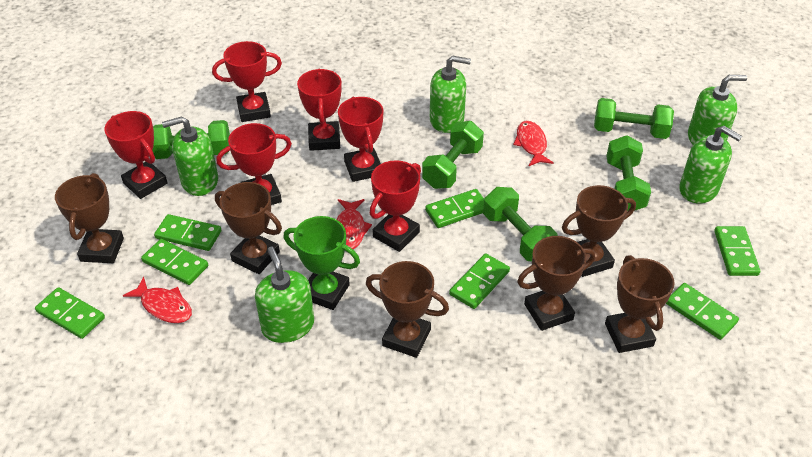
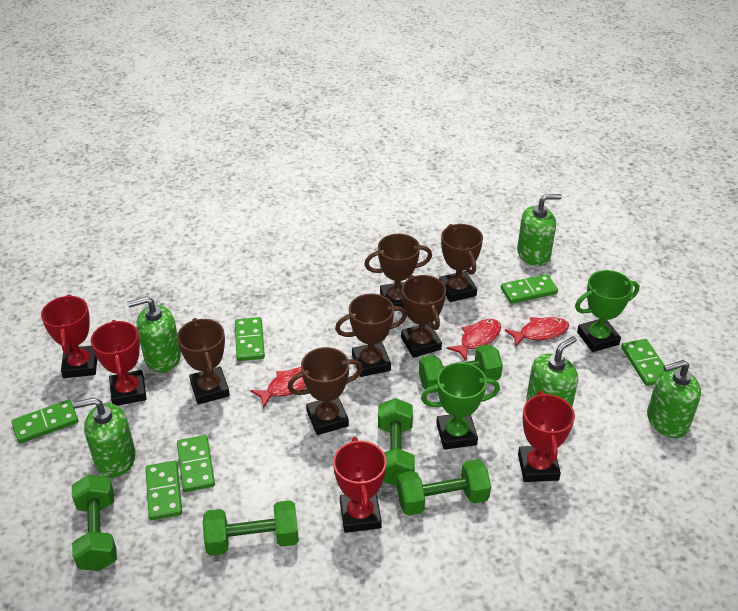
green domino: 7 -> 6
green trophy: 1 -> 2
red trophy: 6 -> 4

